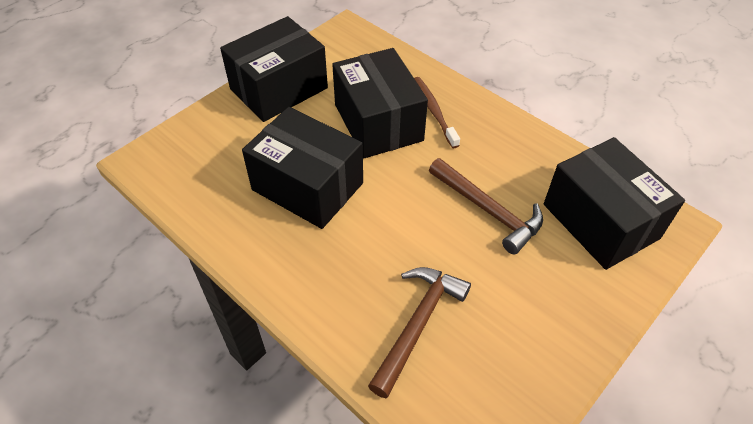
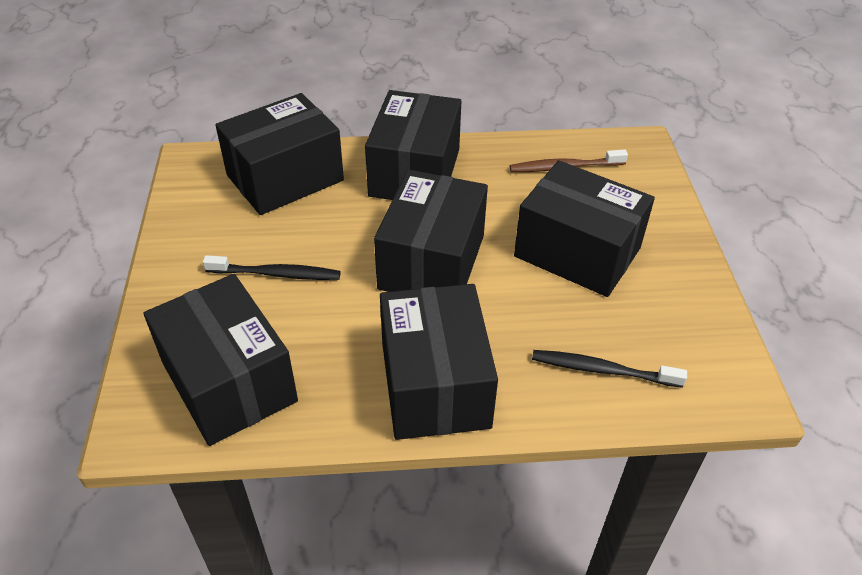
black box: 4 -> 6
black toothbrush: 0 -> 2
brown hammer: 2 -> 0

